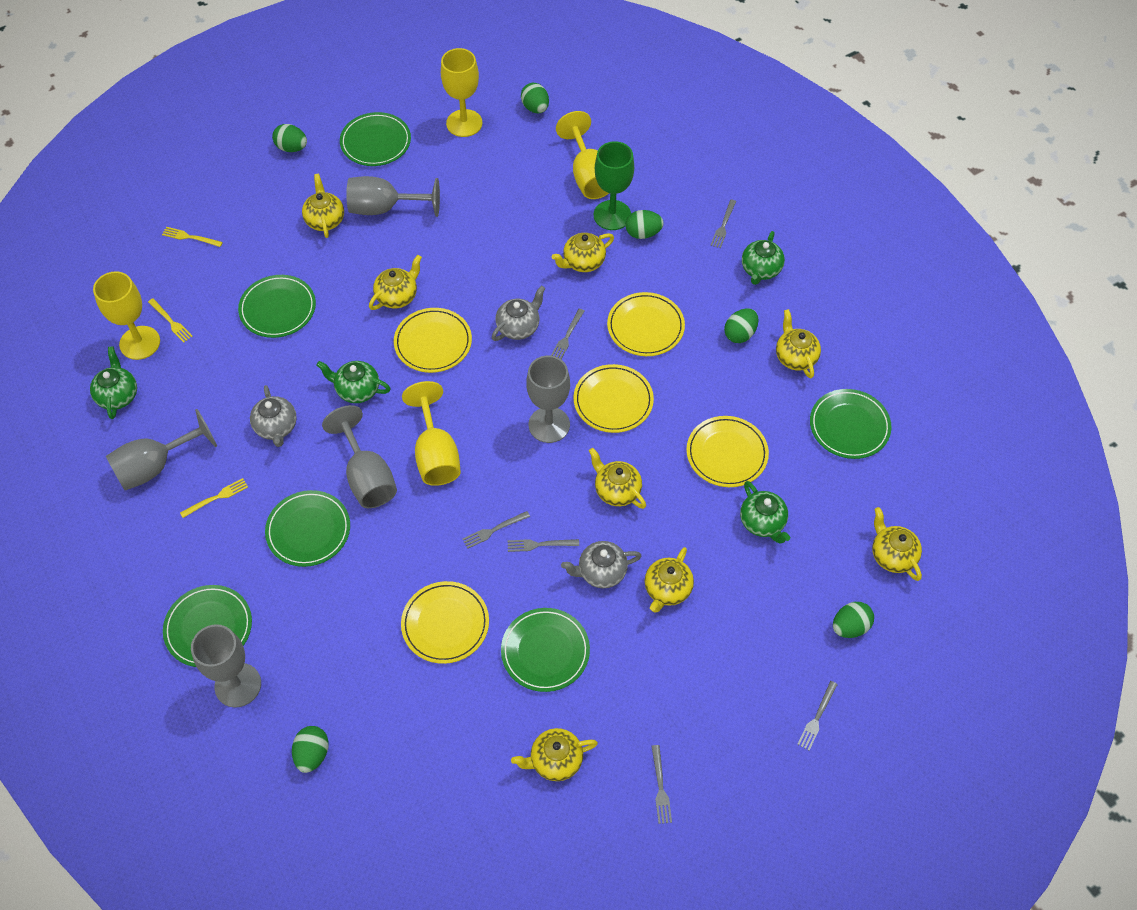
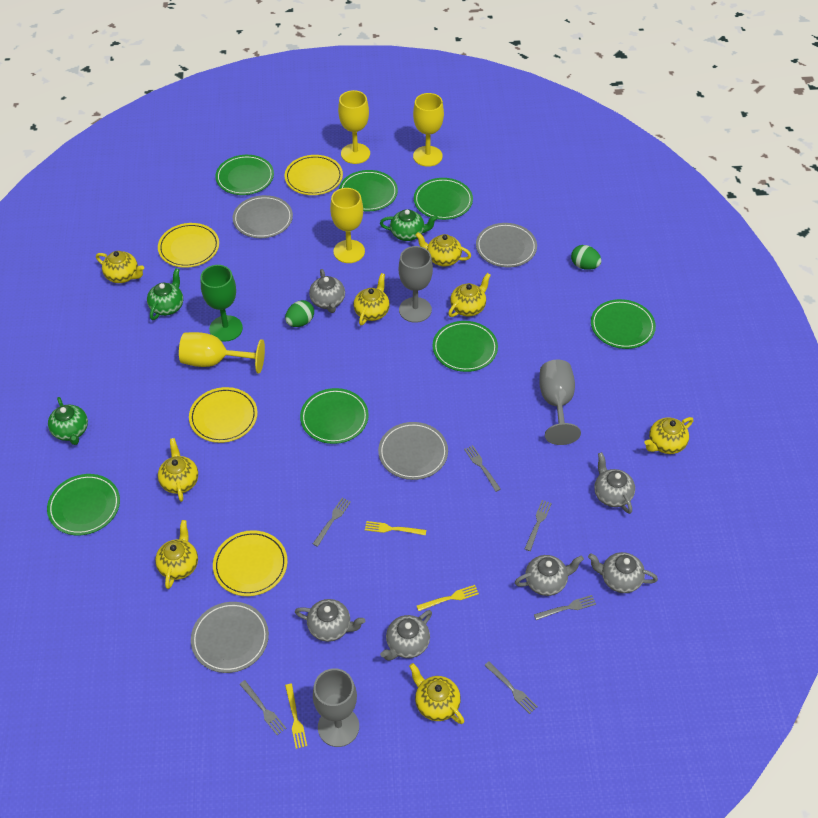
green egg: 6 -> 2
green plate: 6 -> 7
green teapot: 4 -> 3
grey goblet: 5 -> 3
grey plate: 0 -> 4
grey teapot: 3 -> 6
yellow plate: 5 -> 4

